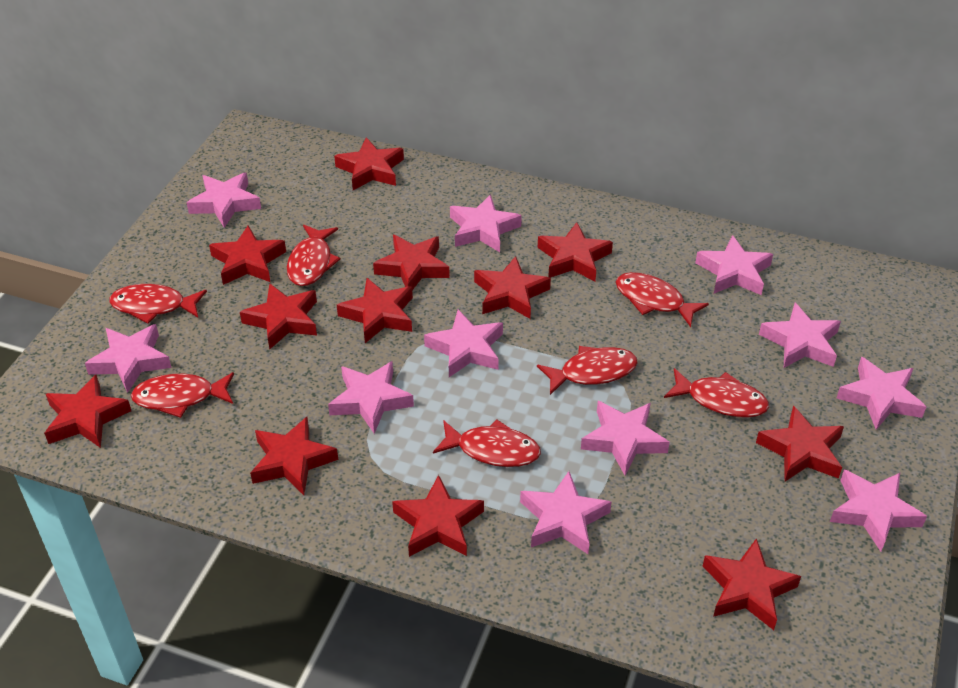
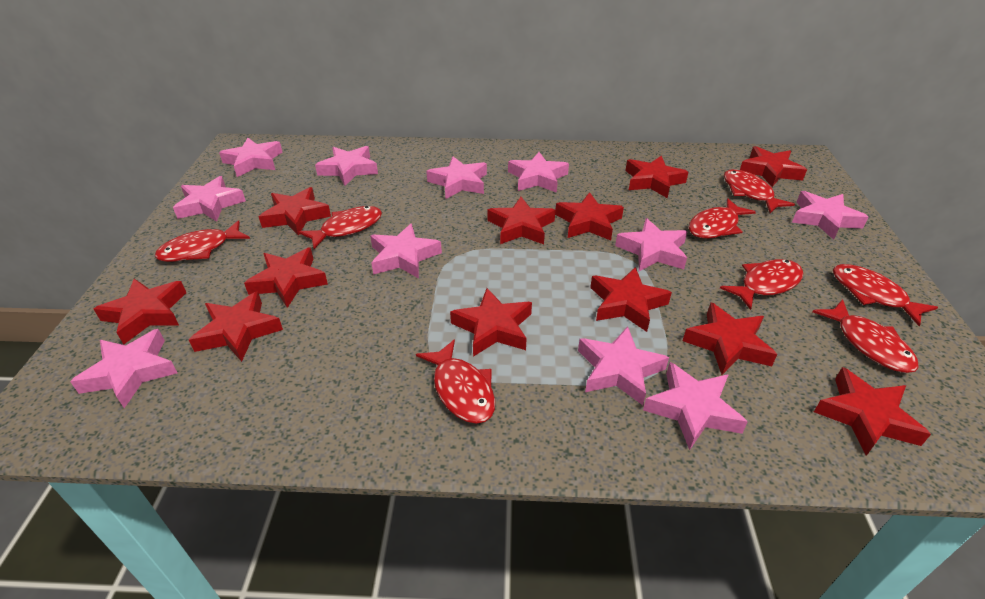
red fish: 7 -> 8

